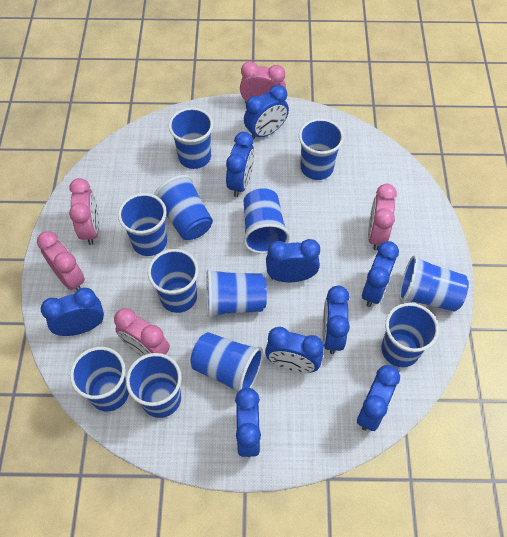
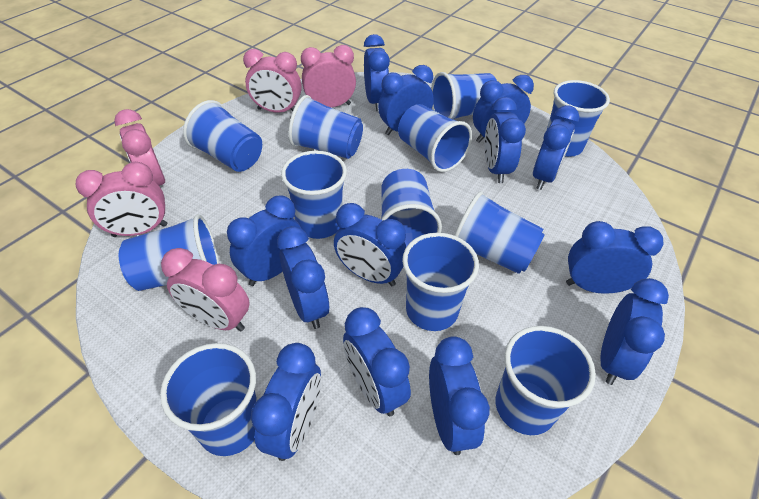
blue clock: 9 -> 13

